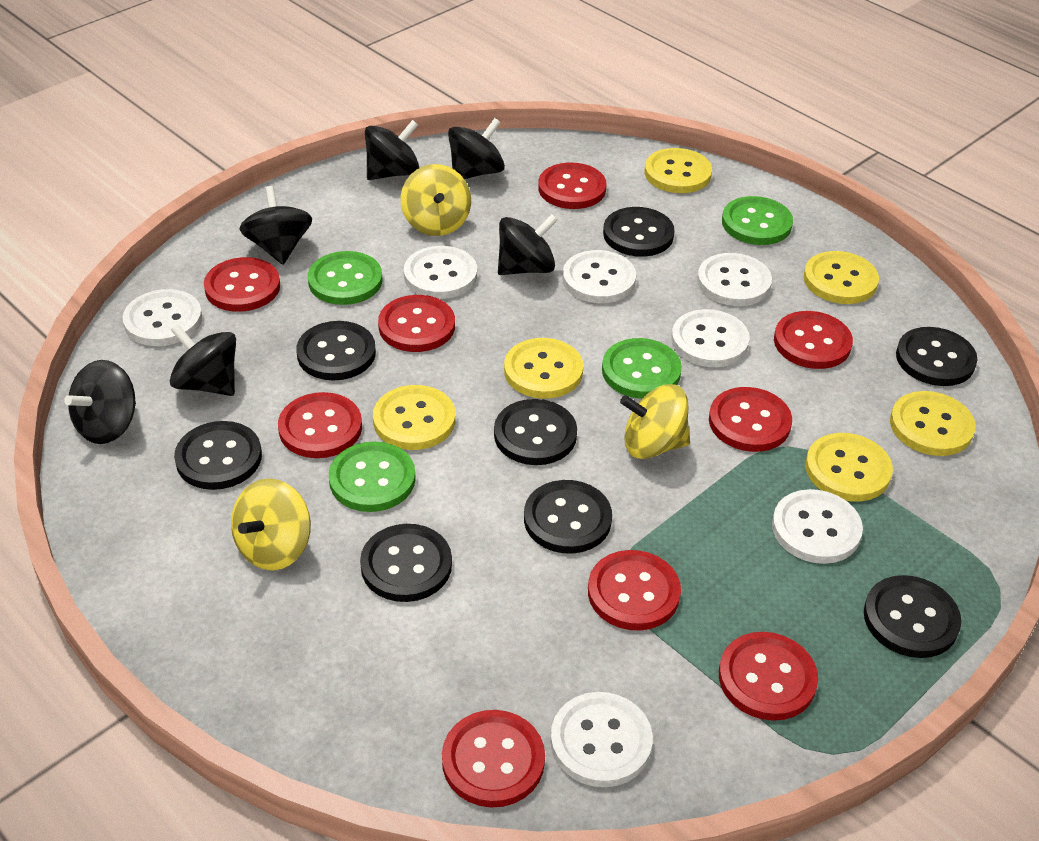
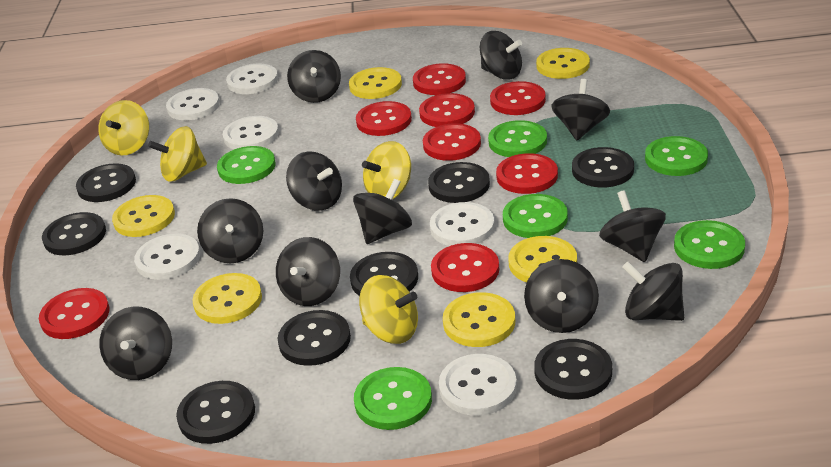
black spinning top: 6 -> 11
green button: 4 -> 6
red button: 9 -> 8
white button: 7 -> 6
yellow spinning top: 3 -> 4

